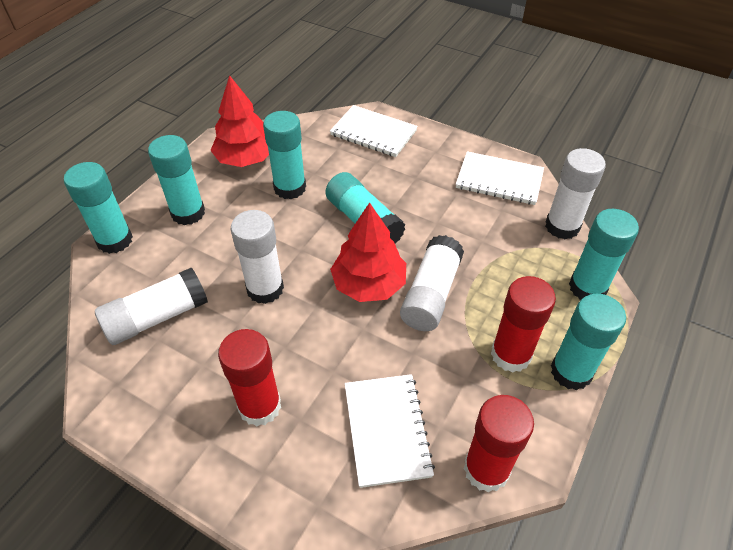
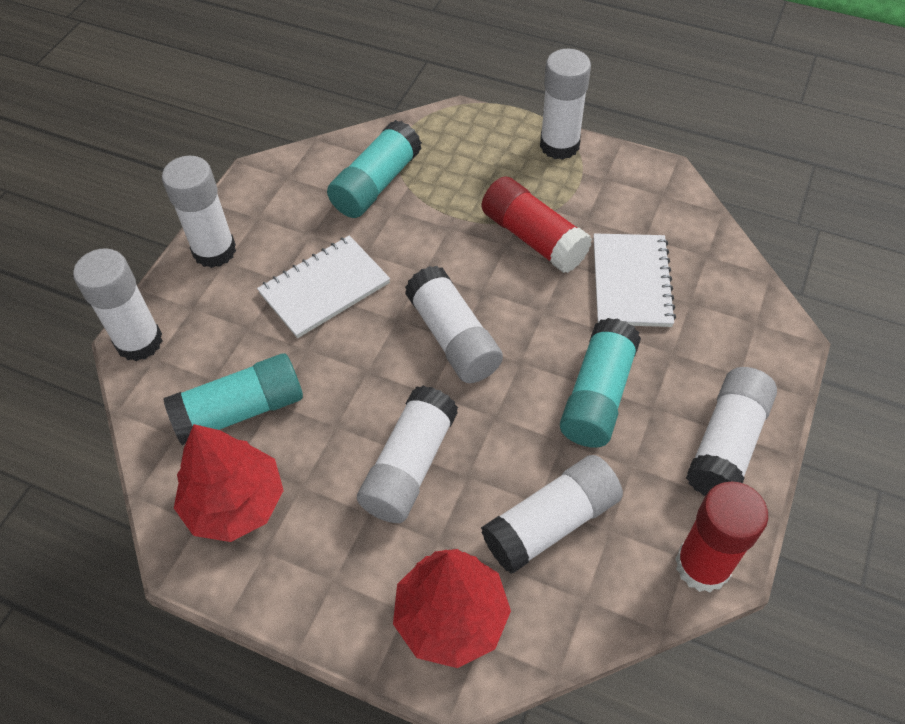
red glue stick: 3 -> 2
turquoise glue stick: 6 -> 3
white glue stick: 4 -> 7
white notebook: 3 -> 2

